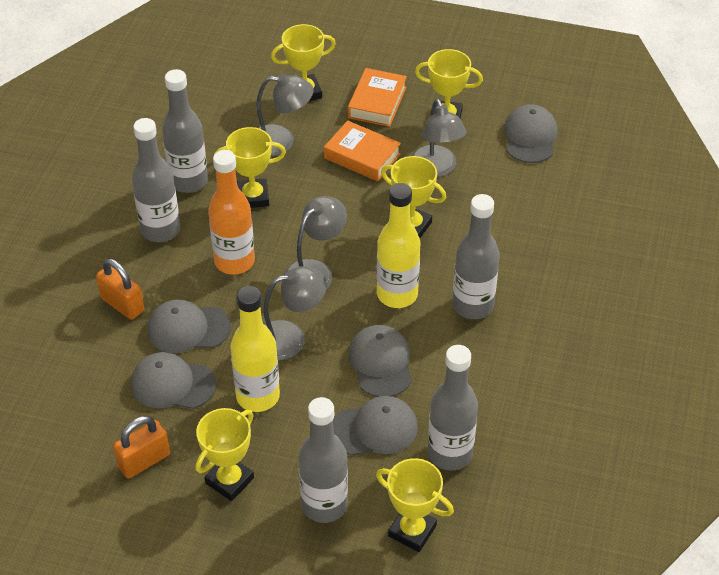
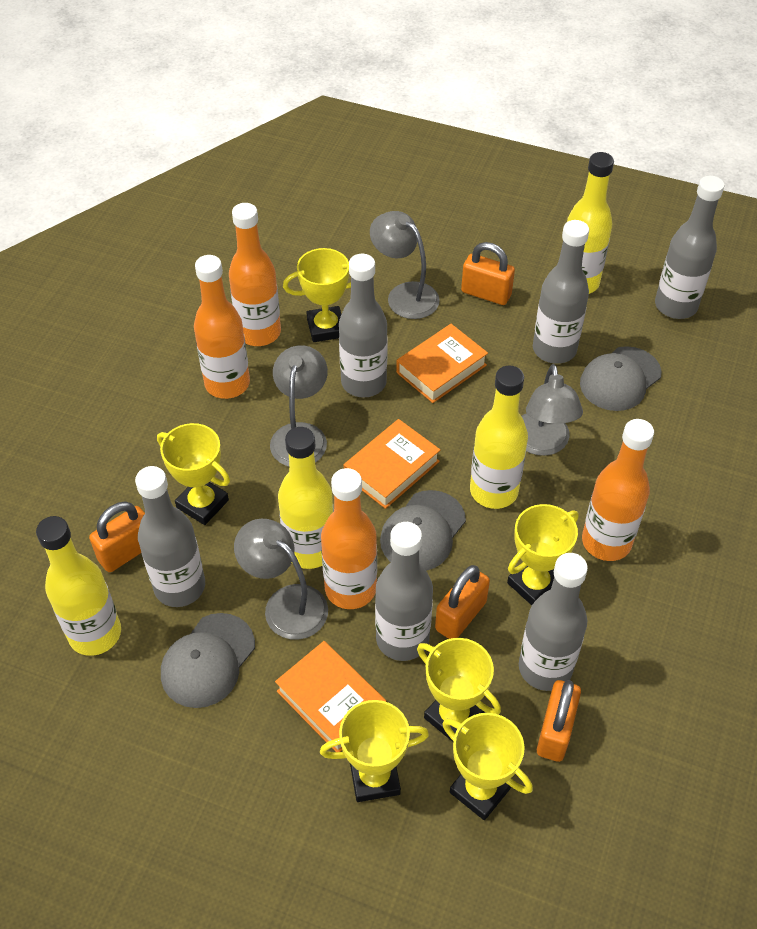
grey bottle: 5 -> 6
grey cap: 5 -> 3
orange book: 2 -> 3
orange bottle: 1 -> 4
orange padlock: 2 -> 4
yellow bottle: 2 -> 4

